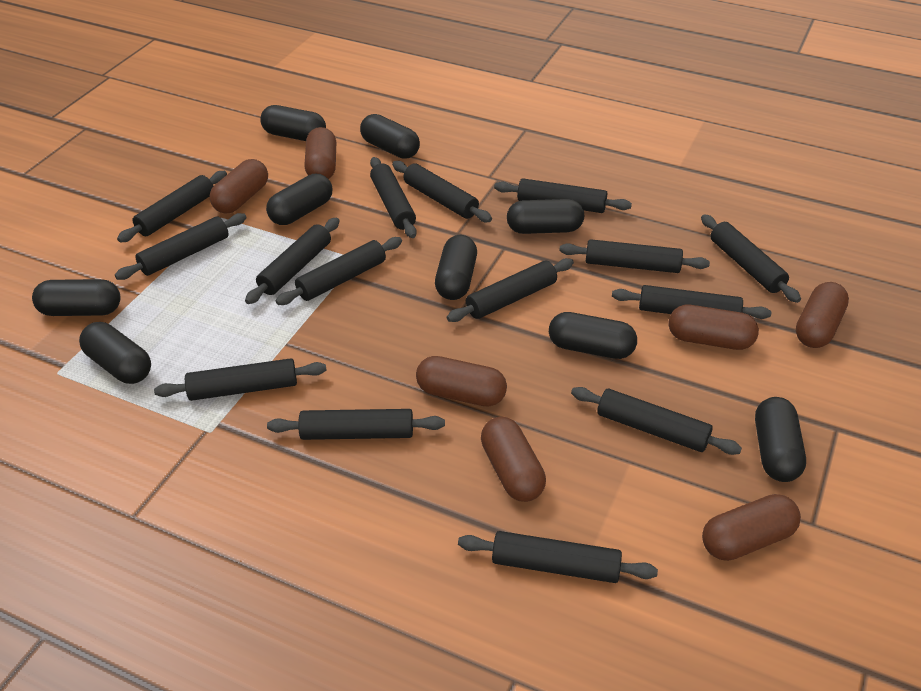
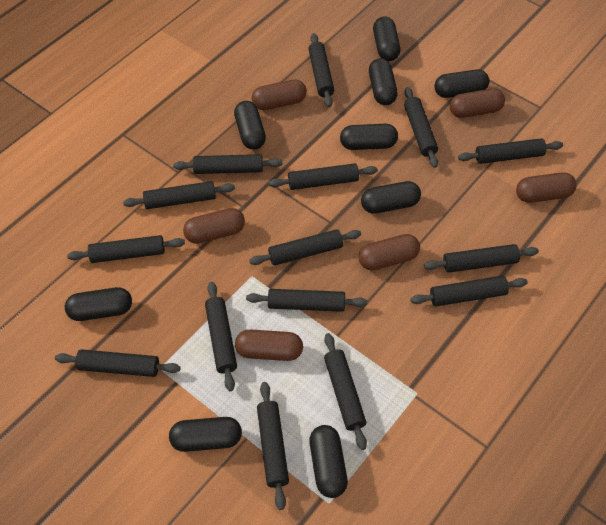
brown capsule: 7 -> 6

